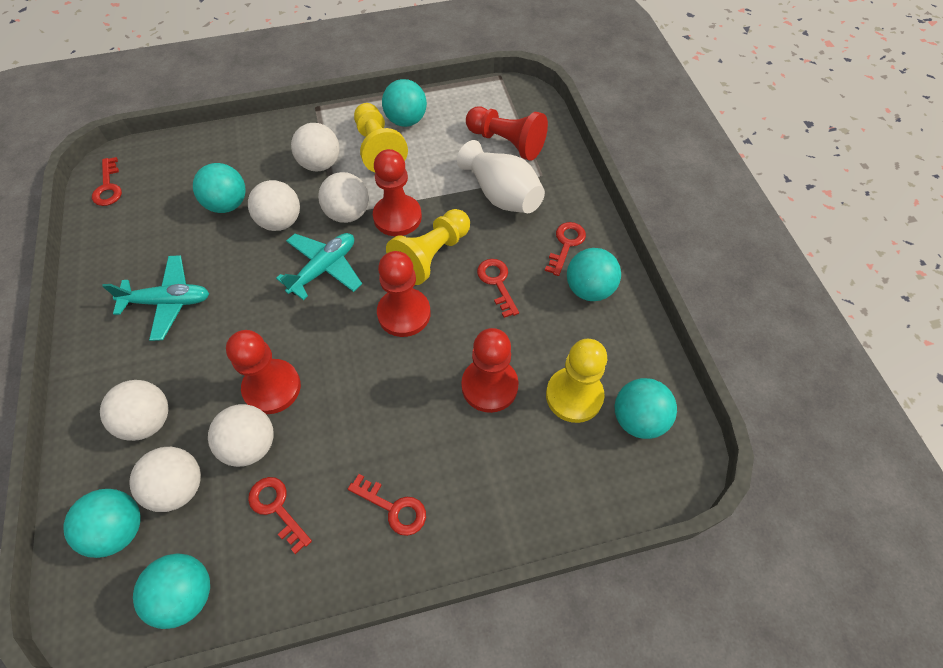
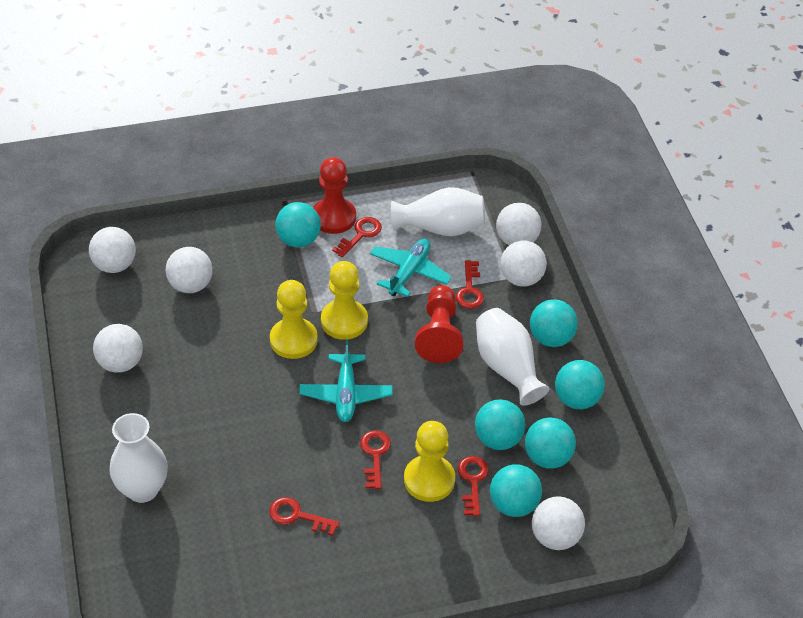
red pawn: 5 -> 2
white vase: 1 -> 3

